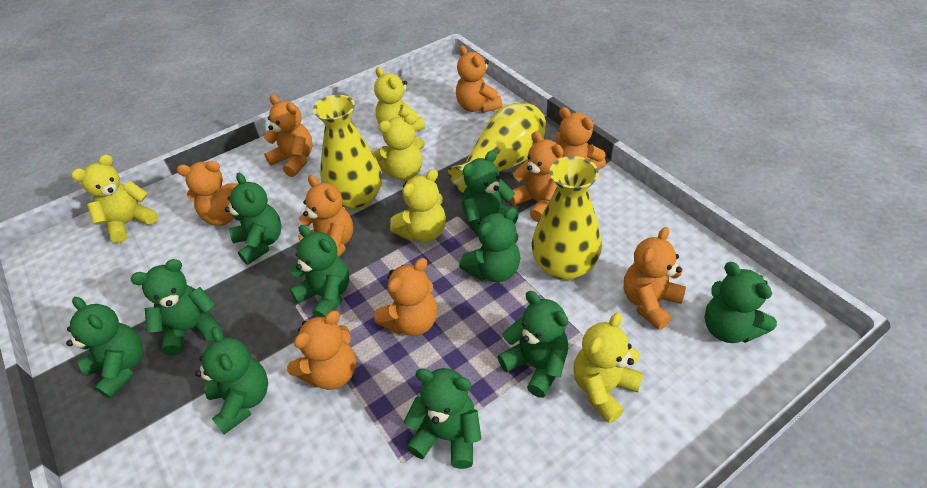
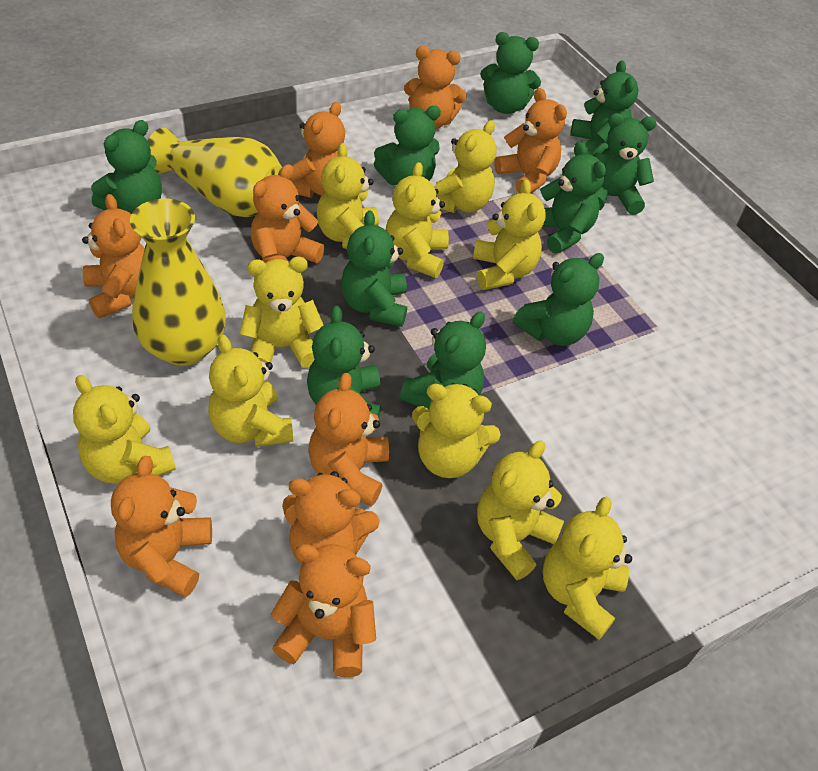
yellow teddy bear: 5 -> 10
yellow vase: 3 -> 2

